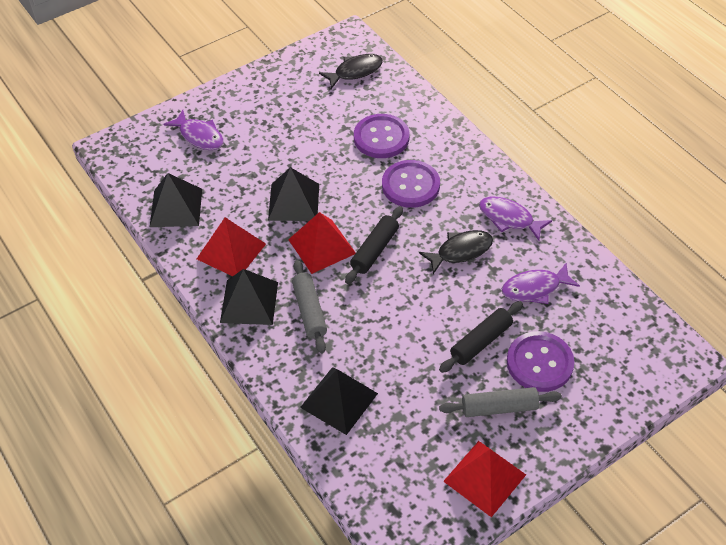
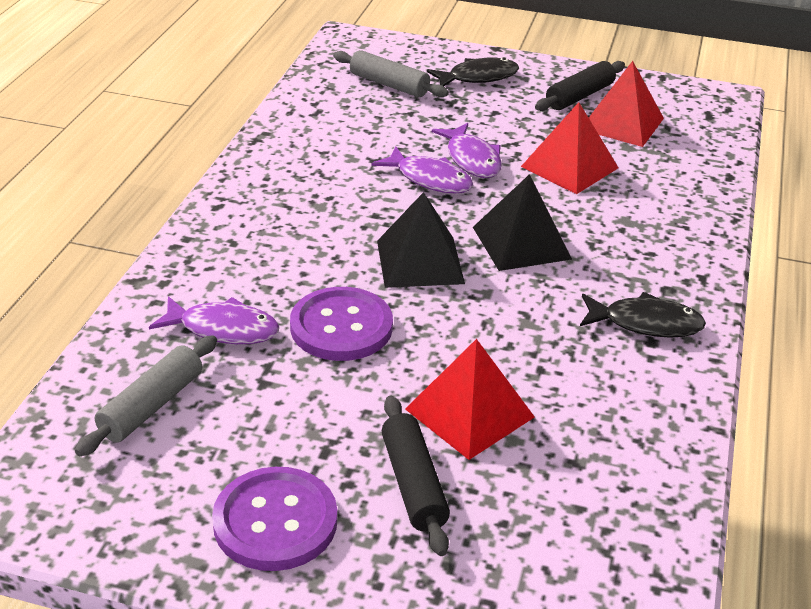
black pyramid: 4 -> 2
purple button: 3 -> 2

